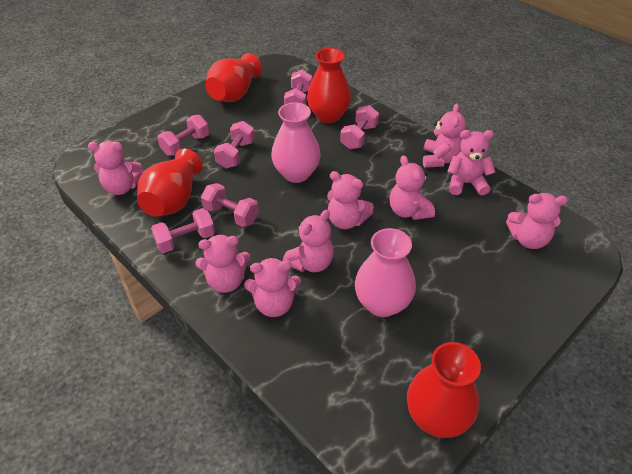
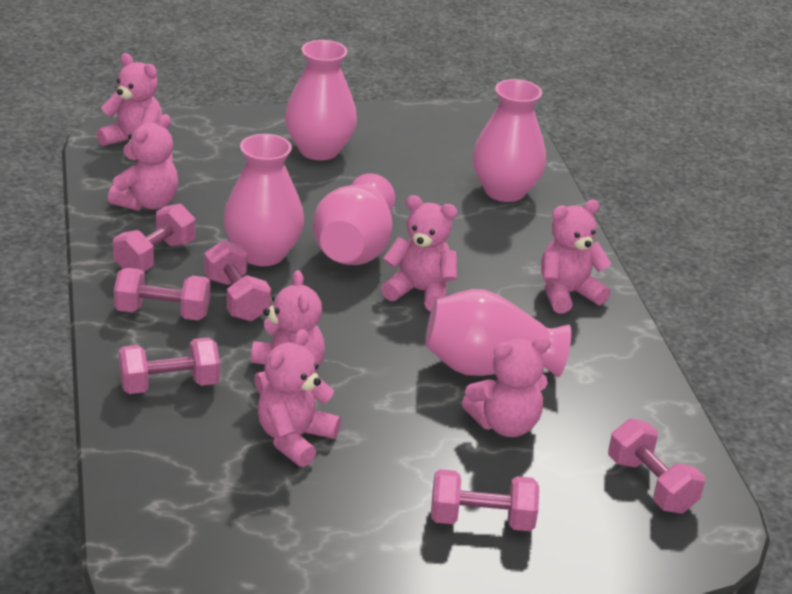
pink teddy bear: 9 -> 7
pink vase: 2 -> 5
red vase: 4 -> 0

